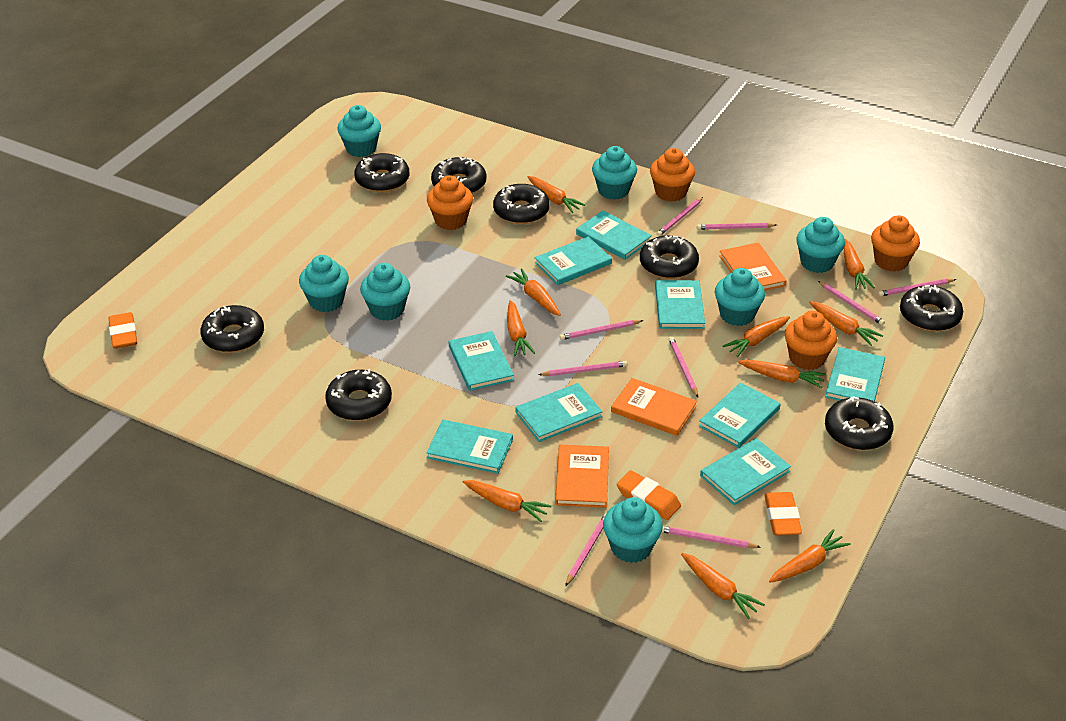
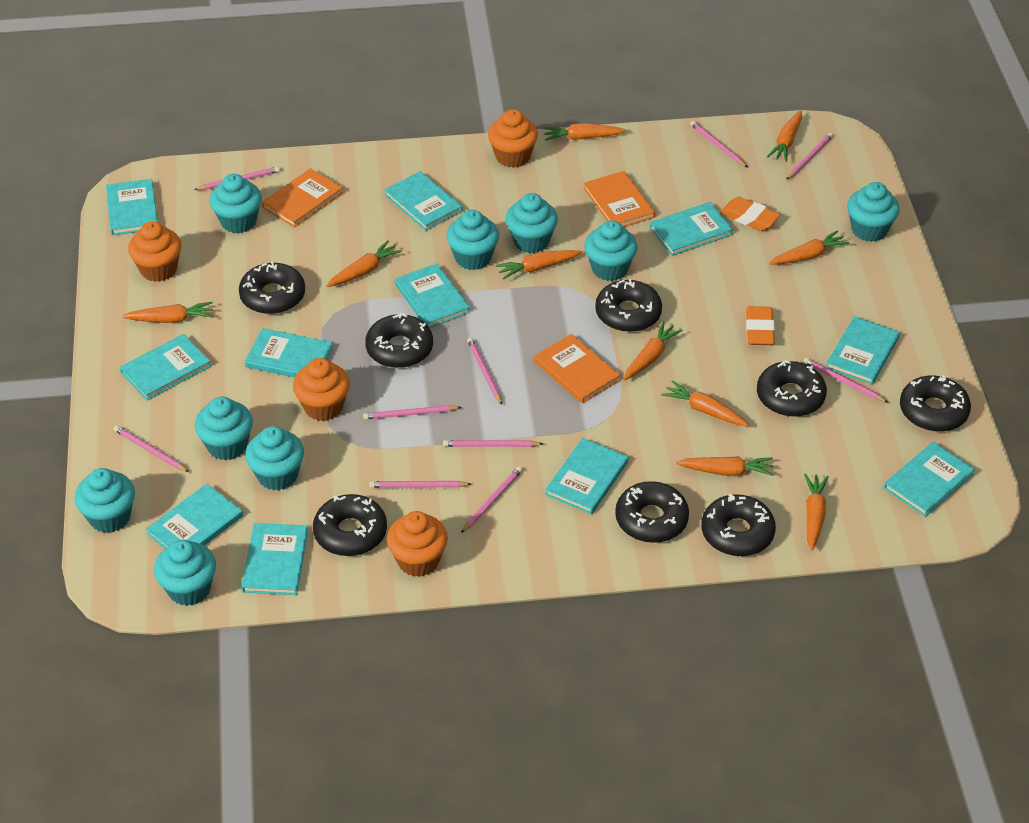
orange eraser: 3 -> 2
pink pencil: 9 -> 10
turquoise book: 9 -> 11
turquoise cupcake: 7 -> 9

